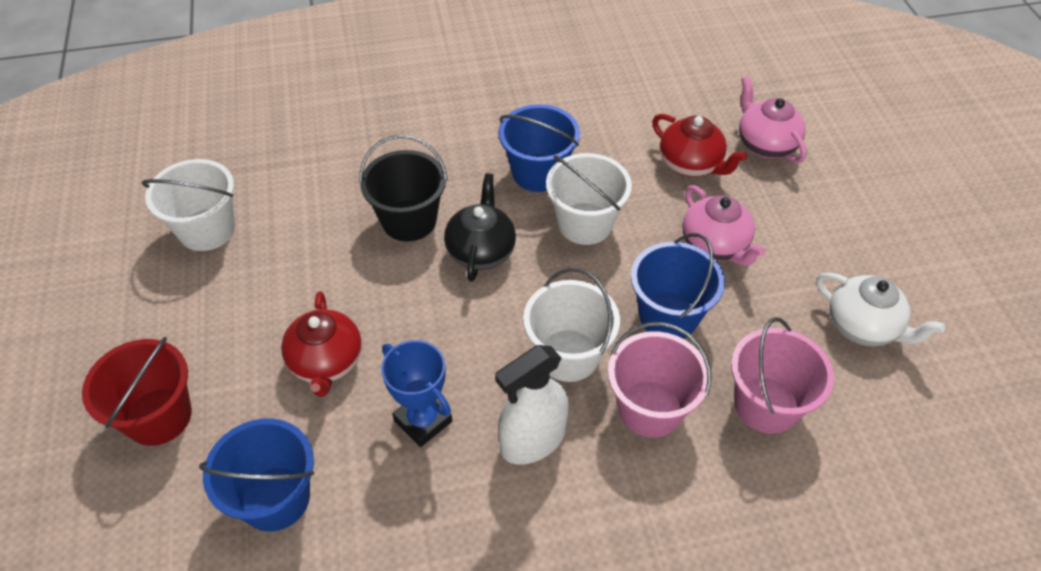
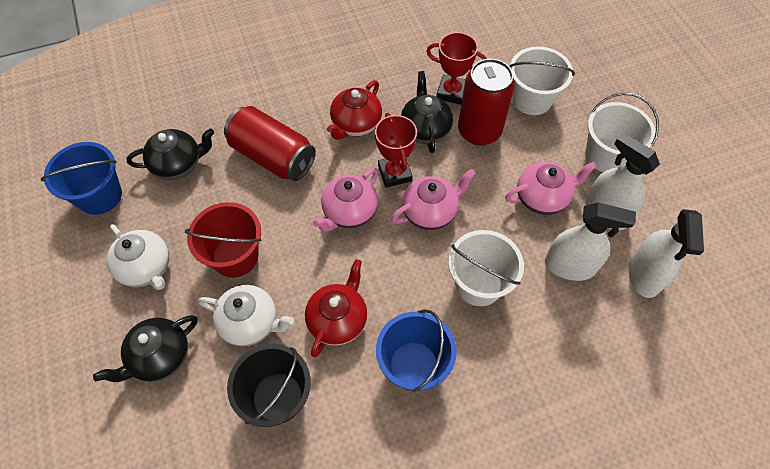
black teapot: 1 -> 3
blue bucket: 3 -> 2
blue trophy: 1 -> 0
pink bucket: 2 -> 0
pink teapot: 2 -> 3
red can: 0 -> 2
red trophy: 0 -> 2
white spray bottle: 1 -> 3
white teapot: 1 -> 2

